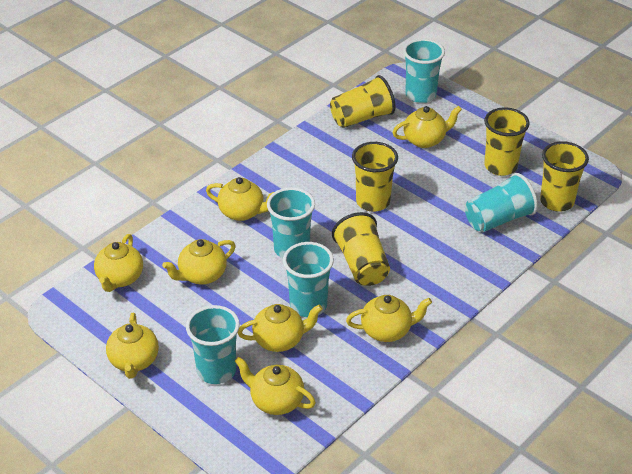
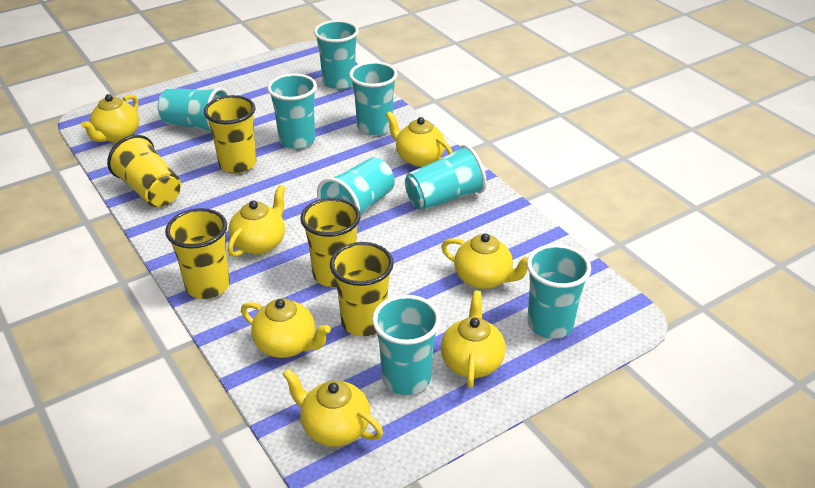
turquoise cup: 5 -> 8
yellow teapot: 8 -> 7

